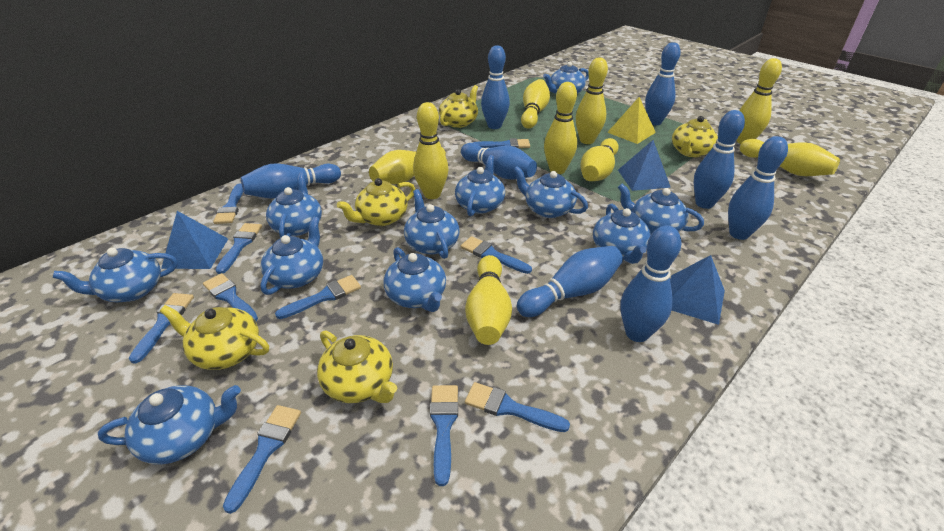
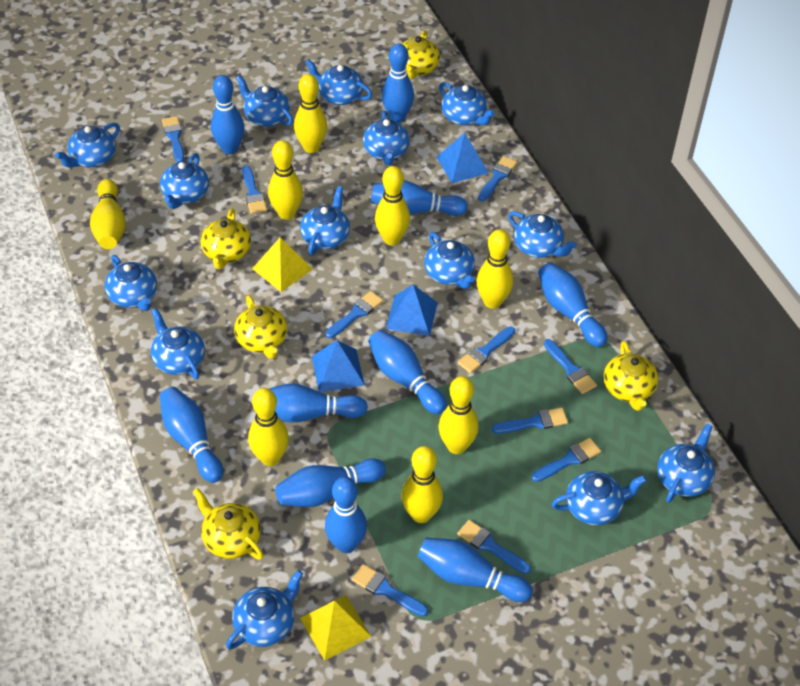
blue bowling pin: 8 -> 10
blue teapot: 11 -> 14
yellow bowling pin: 9 -> 8
yellow pyramid: 1 -> 2

